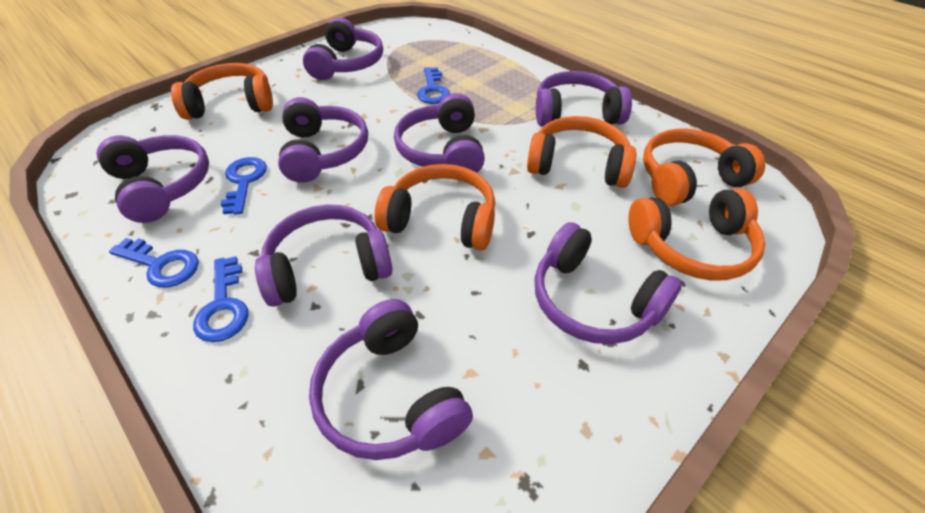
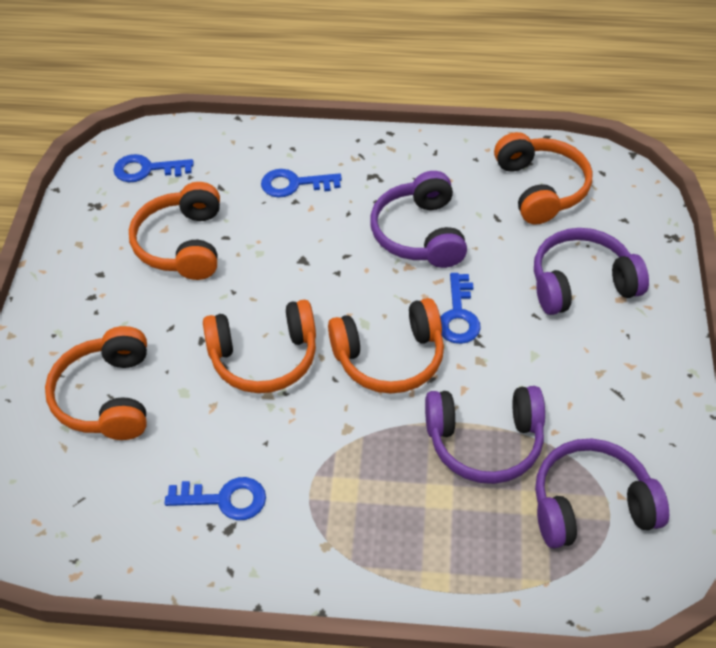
purple headphones: 8 -> 4

